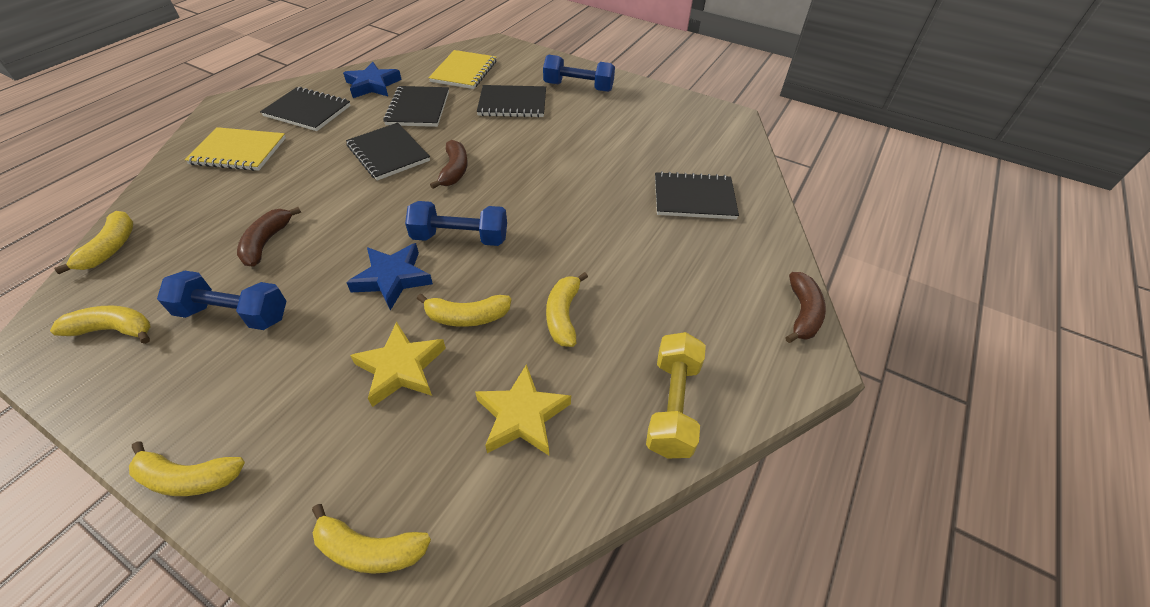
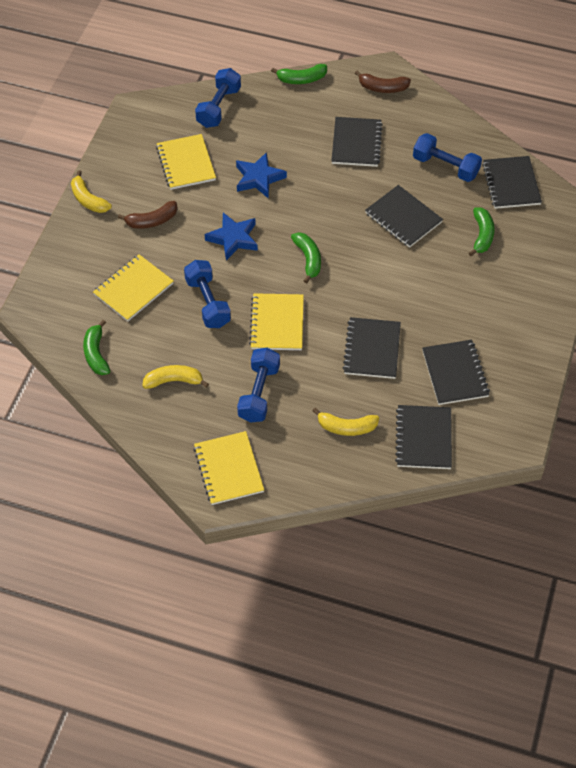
black notebook: 5 -> 6
blue dumbbell: 3 -> 4
brown banana: 3 -> 2
green banana: 0 -> 4
yellow banana: 6 -> 3
yellow dumbbell: 1 -> 0
yellow notebook: 2 -> 4
yellow star: 2 -> 0

